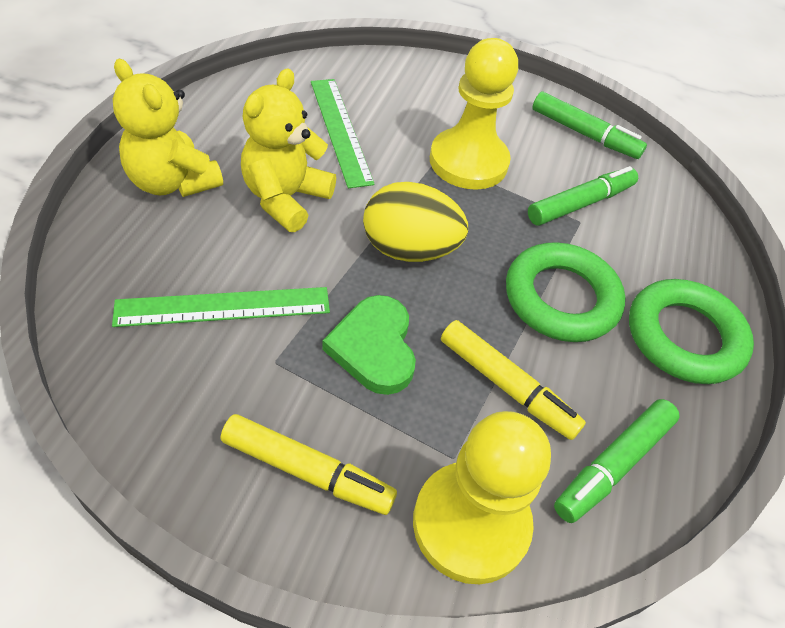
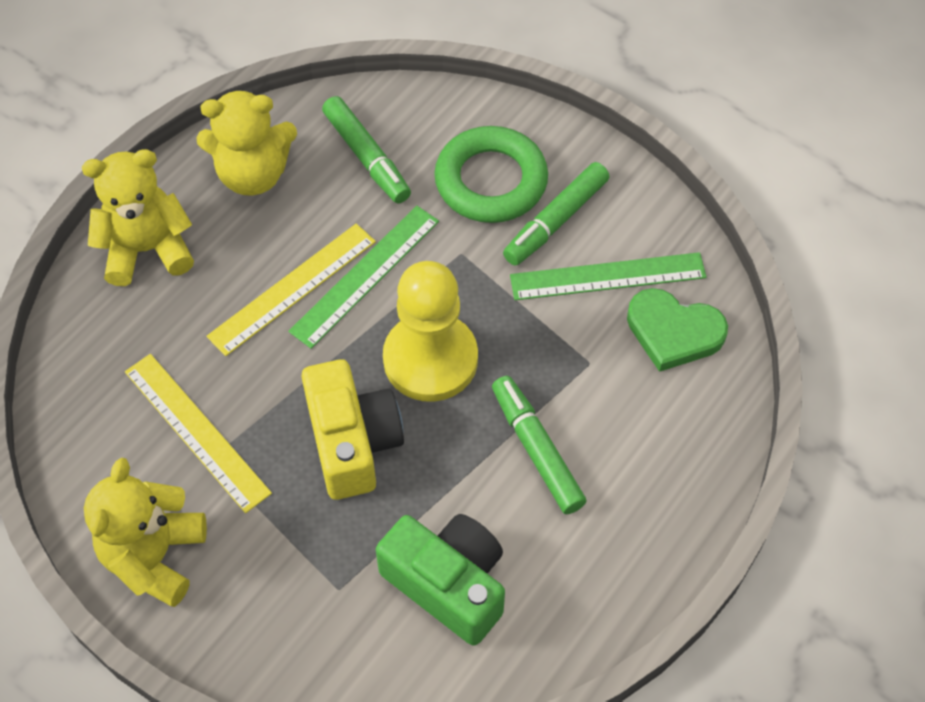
green camera: 0 -> 1
green ring: 2 -> 1
yellow camera: 0 -> 1
yellow egg: 1 -> 0
yellow marker: 2 -> 0
yellow pawn: 2 -> 1
yellow ruler: 0 -> 2
yellow teddy bear: 2 -> 3

